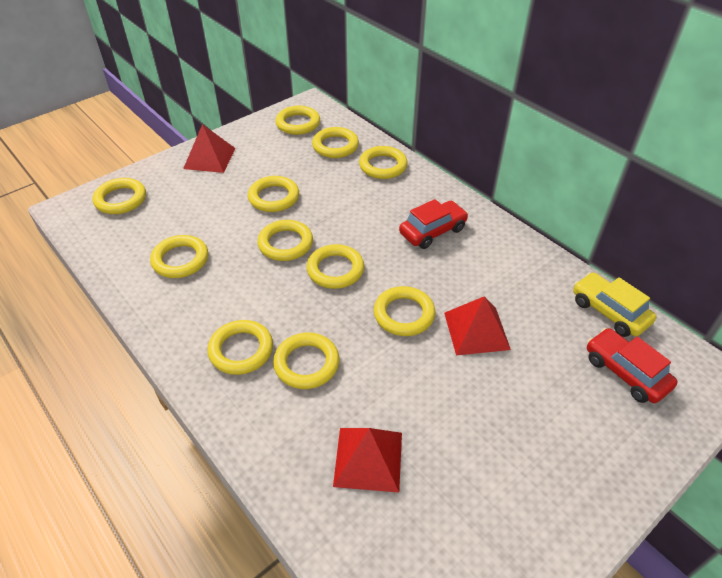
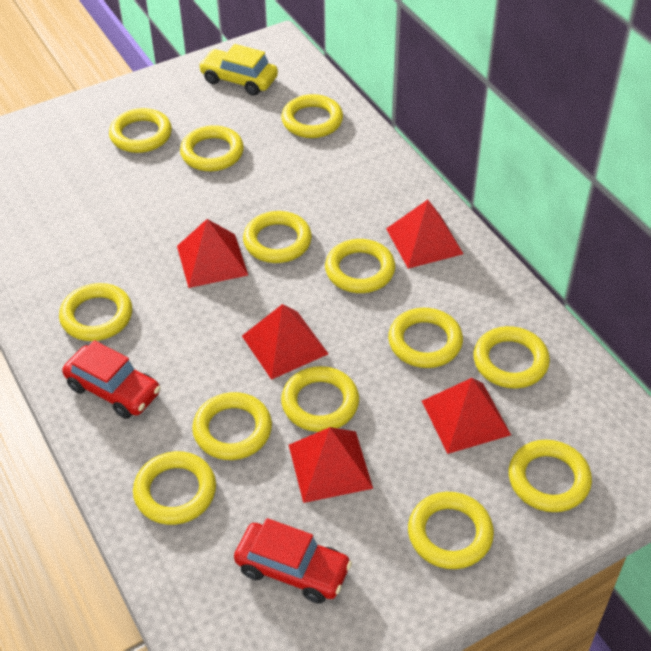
red pyramid: 3 -> 5
yellow ring: 11 -> 13

